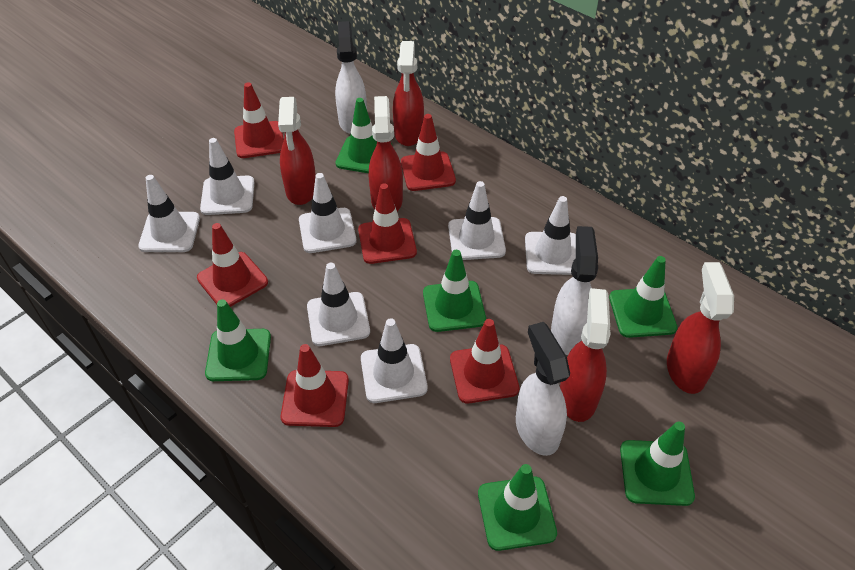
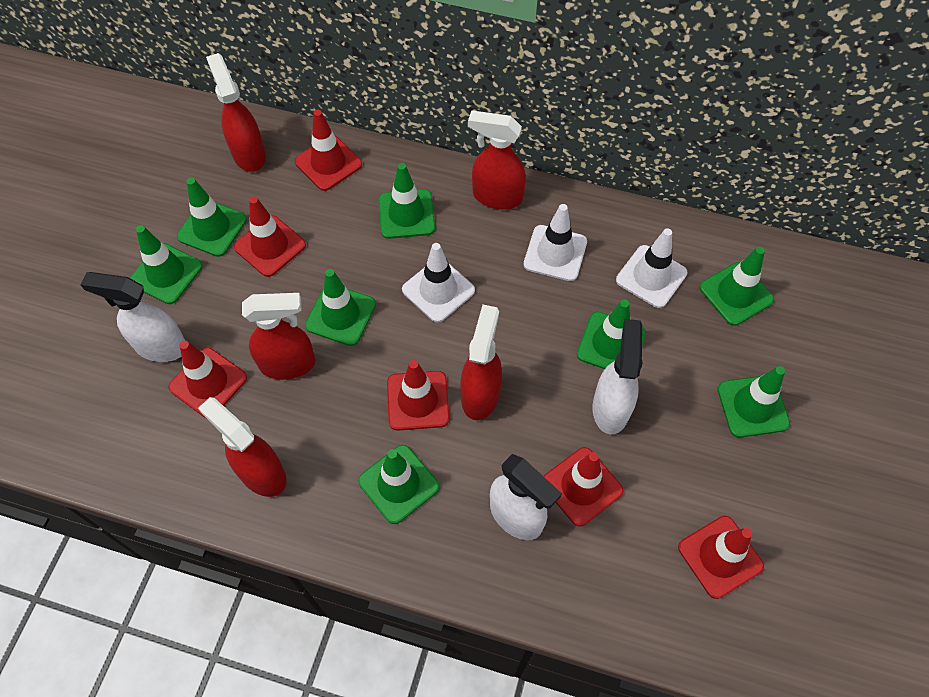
green traffic cone: 6 -> 8
white traffic cone: 7 -> 3

